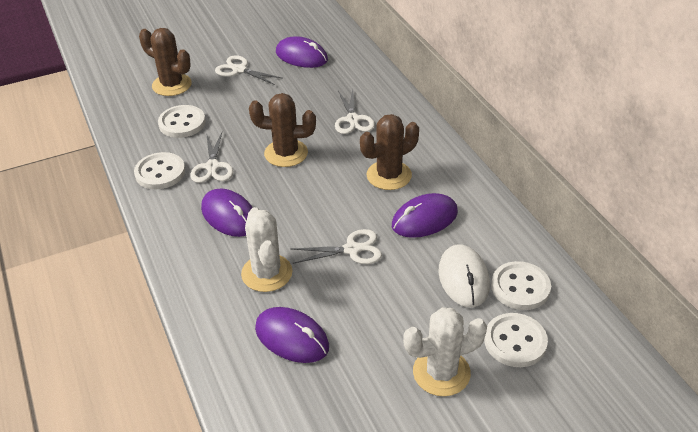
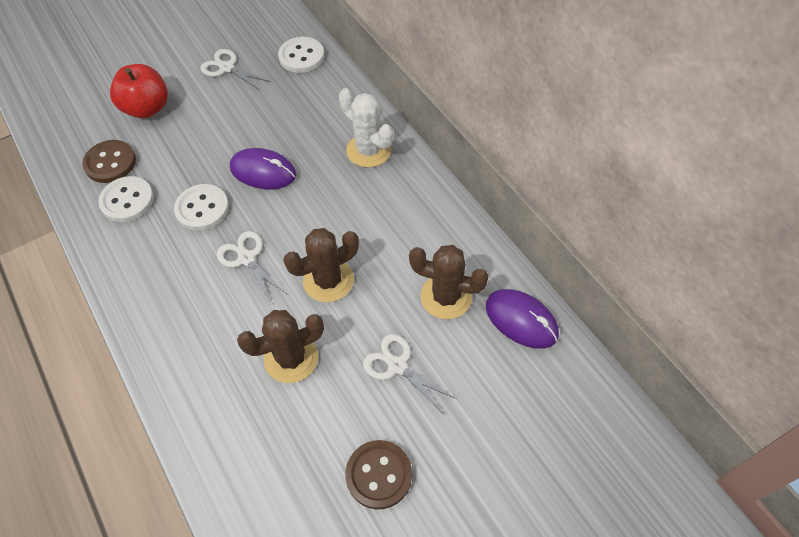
brown button: 0 -> 2
purple mouse: 4 -> 2
red apple: 0 -> 1
white button: 4 -> 3
white cactus: 2 -> 1
white mouse: 1 -> 0
white scissors: 4 -> 3

